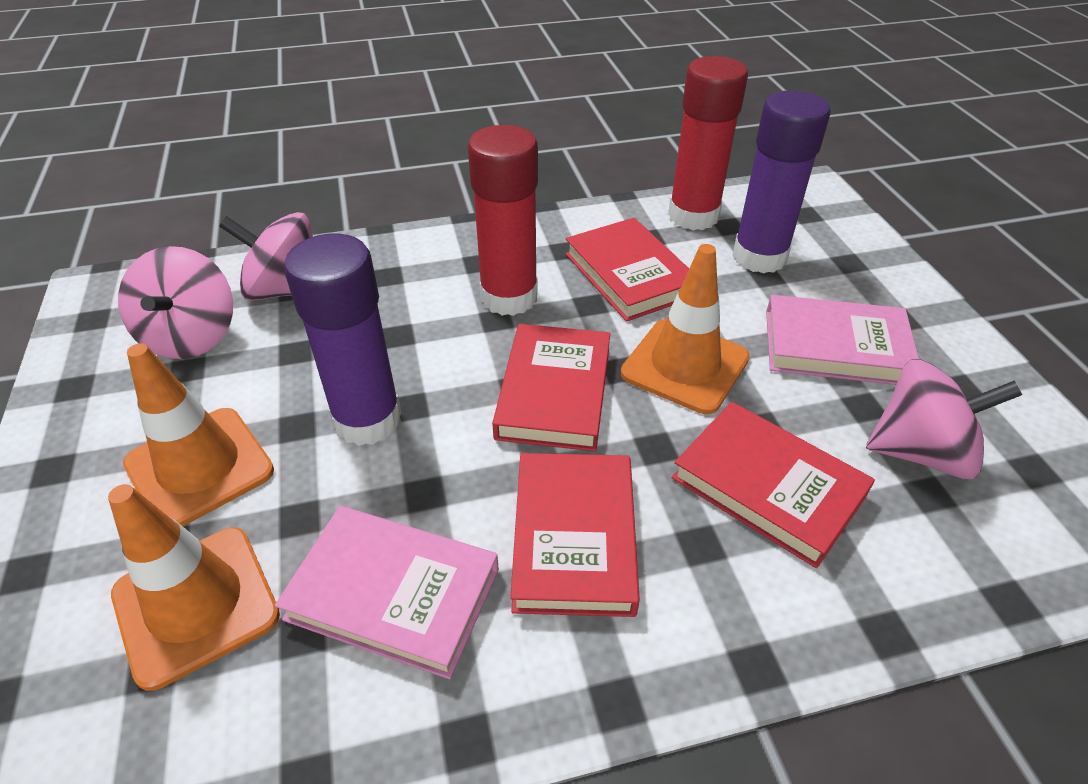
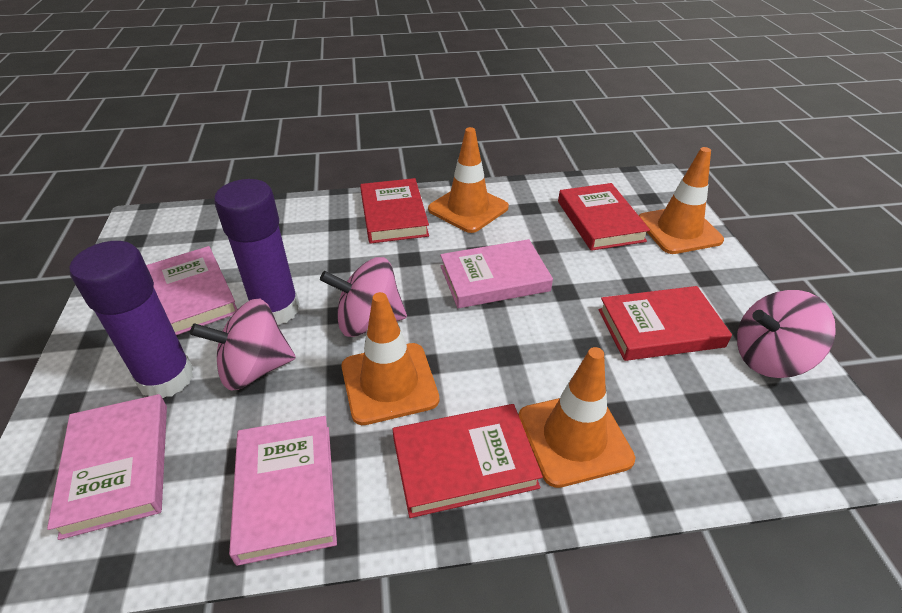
orange traffic cone: 3 -> 4
pink book: 2 -> 4
red glue stick: 2 -> 0

